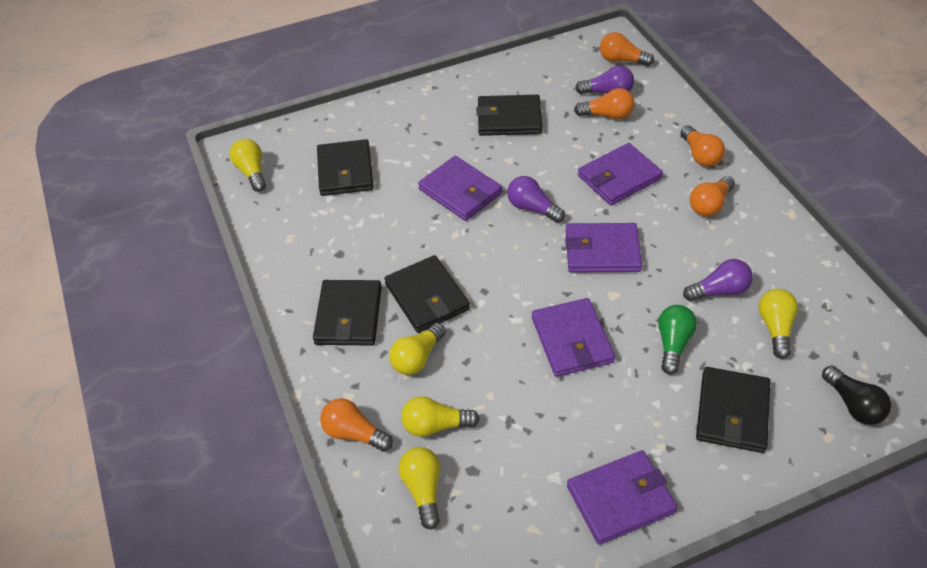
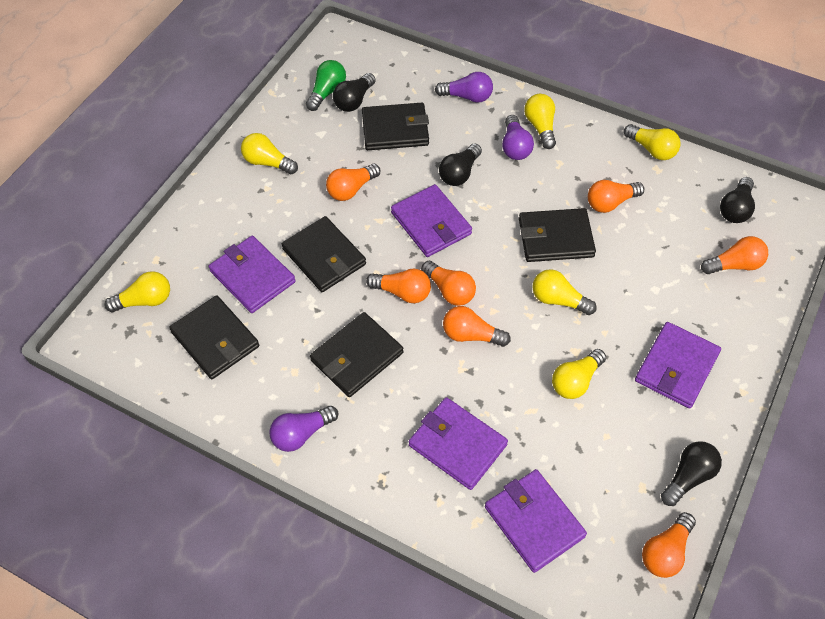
black light bulb: 1 -> 4
orange light bulb: 5 -> 7
yellow light bulb: 5 -> 6

